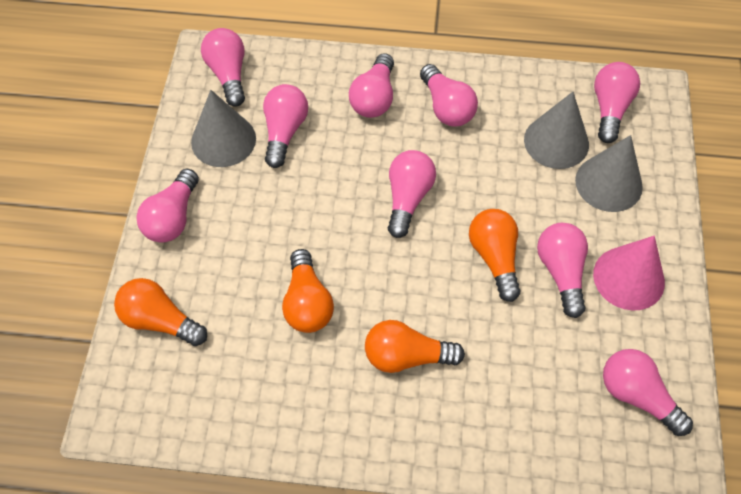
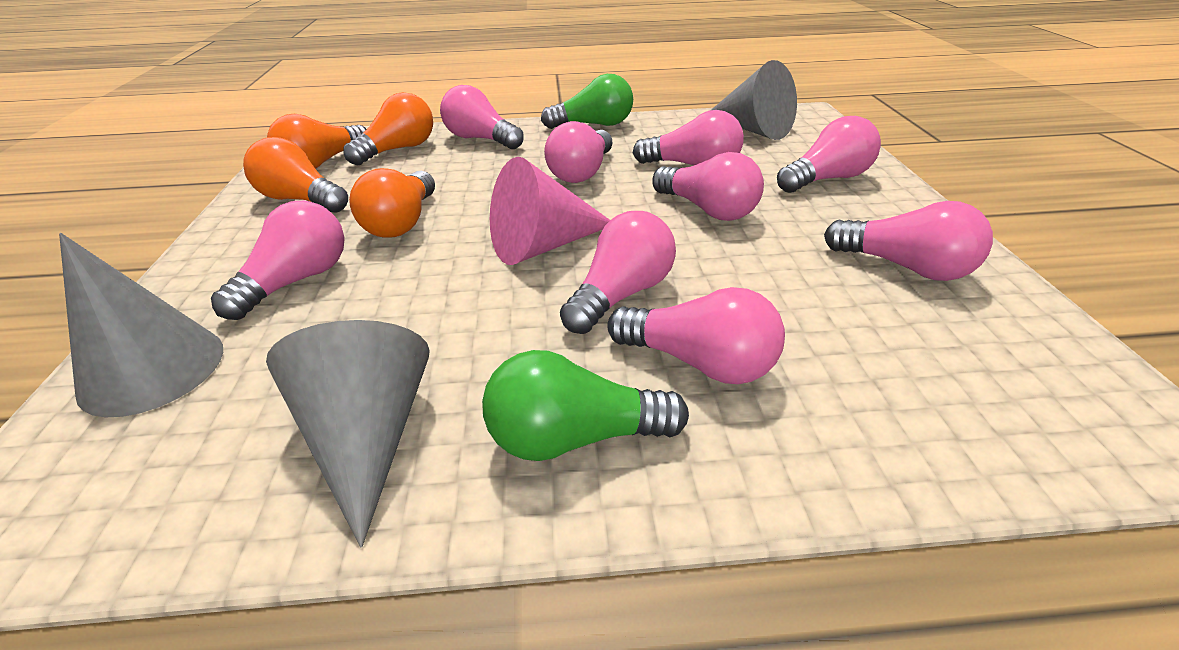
green light bulb: 0 -> 2

